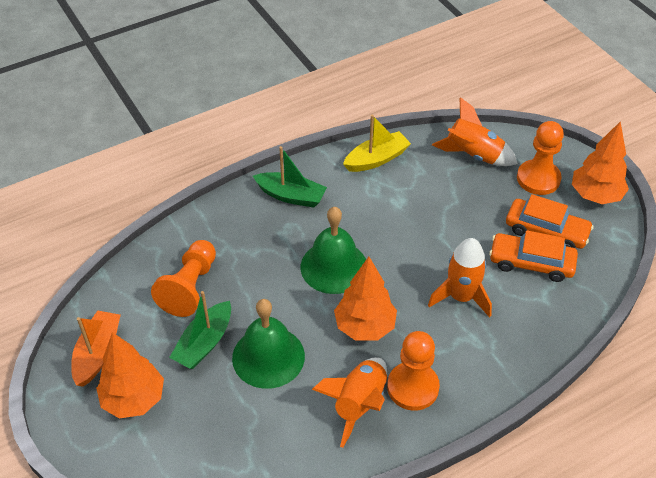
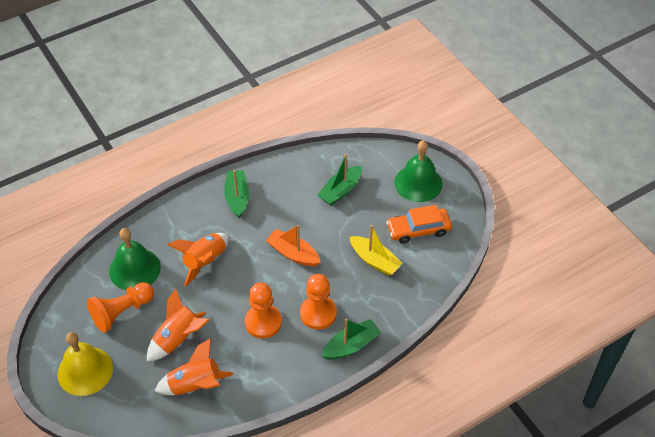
green boat: 2 -> 3
orange car: 2 -> 1
orange tree: 3 -> 0
yellow bell: 0 -> 1

